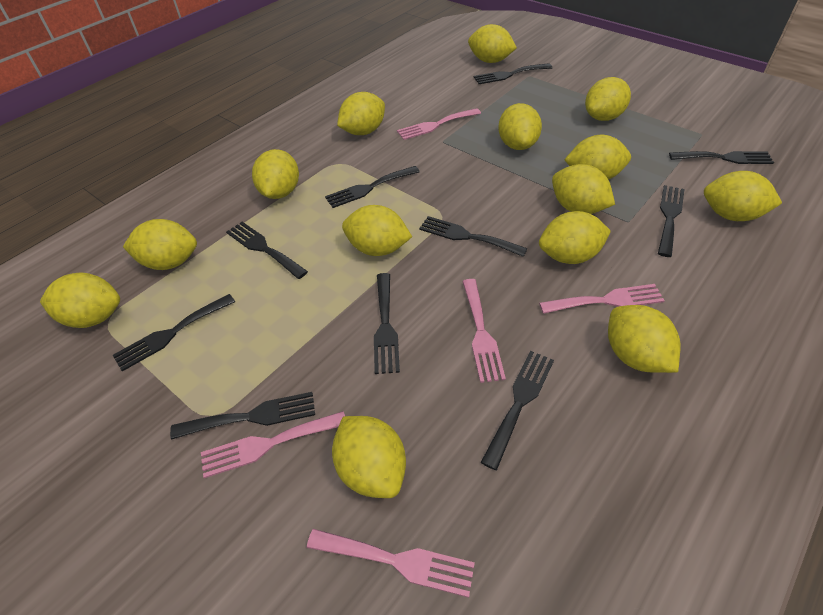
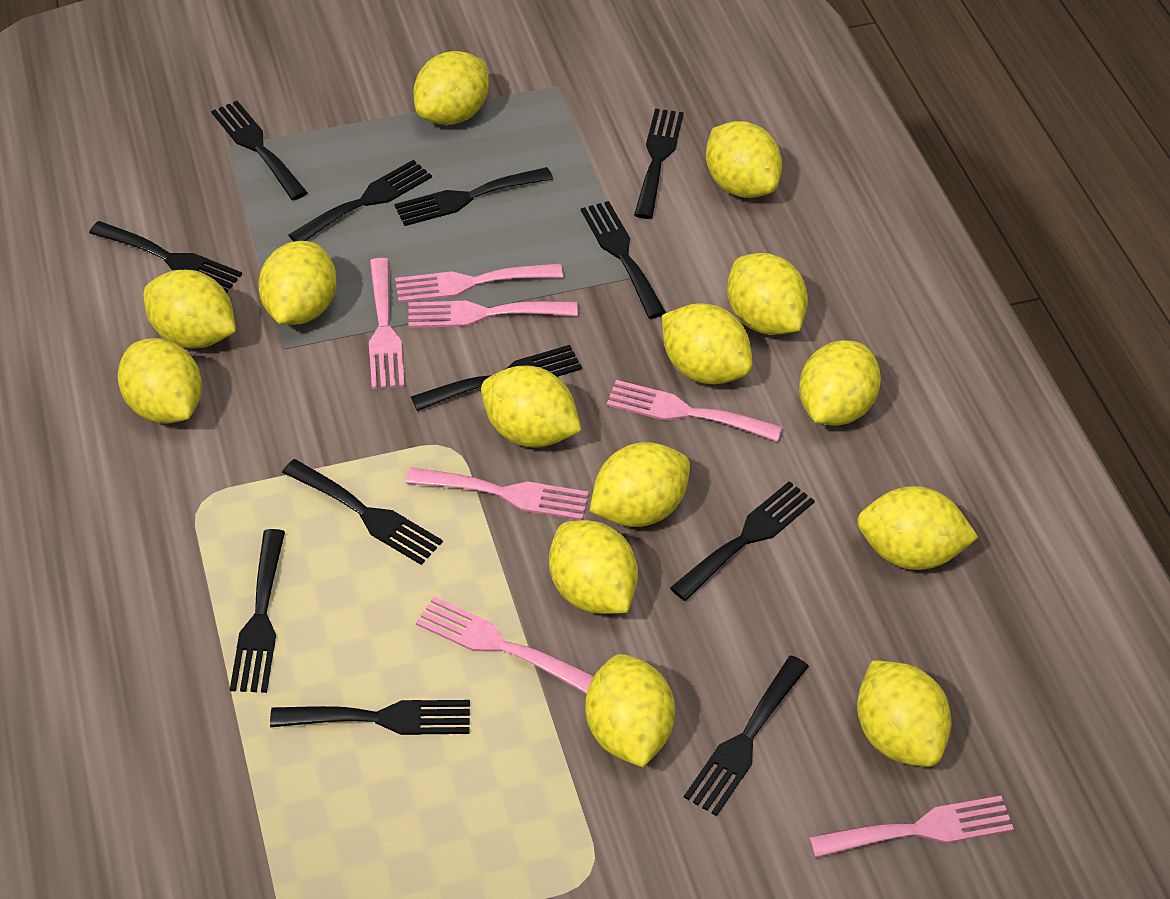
black fork: 10 -> 12
pink fork: 5 -> 7

